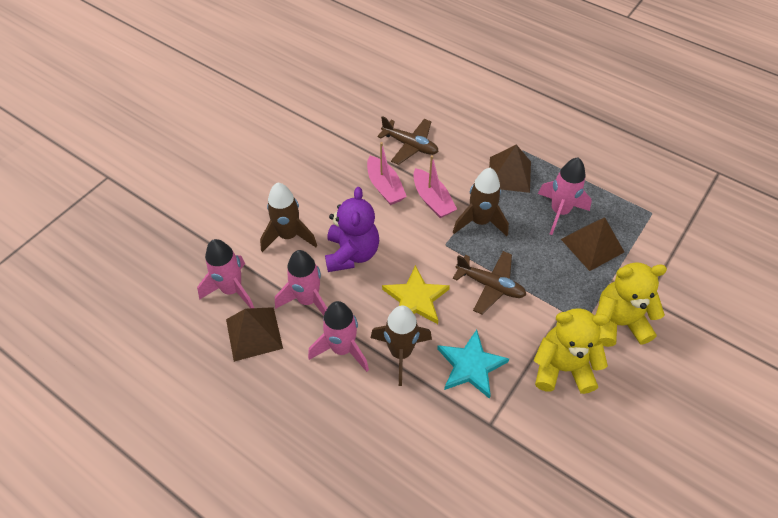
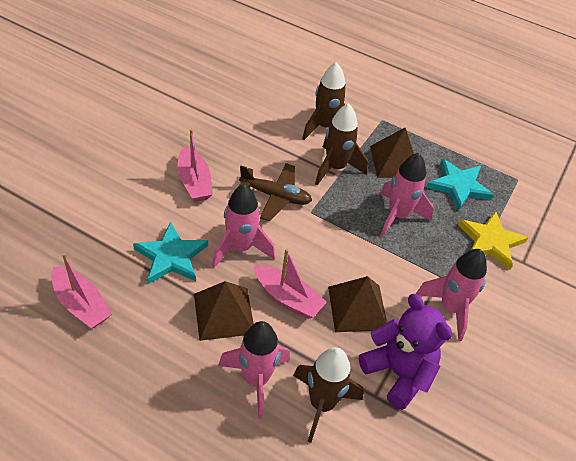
brown plane: 2 -> 1
pink boat: 2 -> 3
turquoise star: 1 -> 2
yellow teddy bear: 2 -> 0

